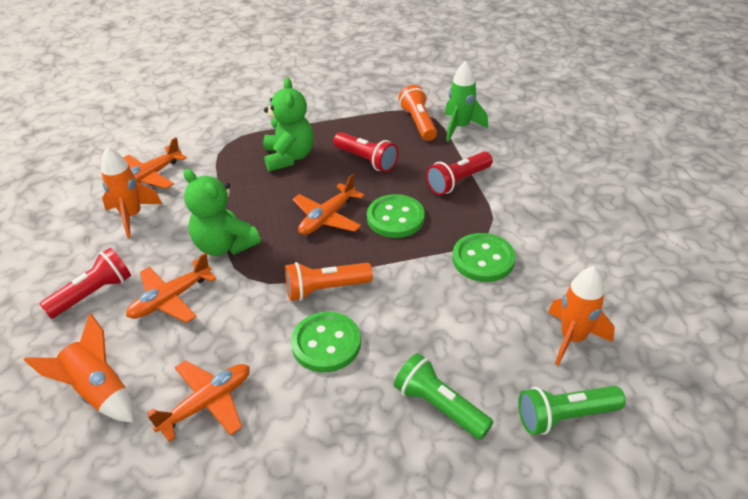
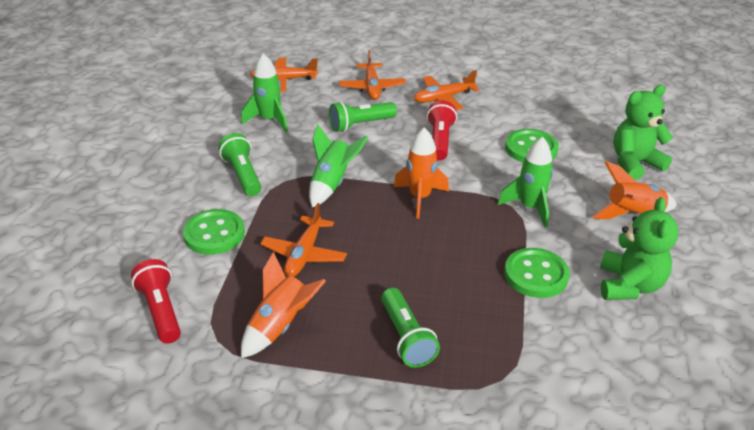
green flashlight: 2 -> 3
green rocket: 1 -> 3
orange flashlight: 2 -> 0
red flashlight: 3 -> 2

